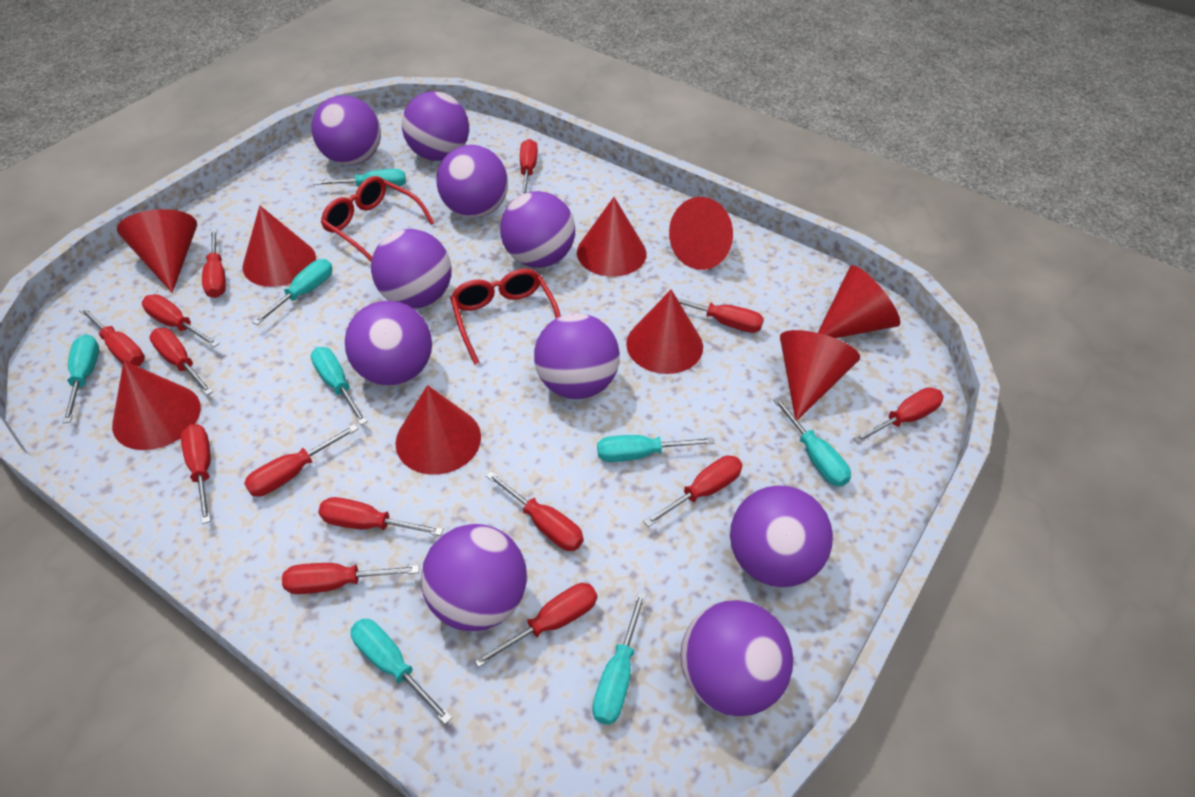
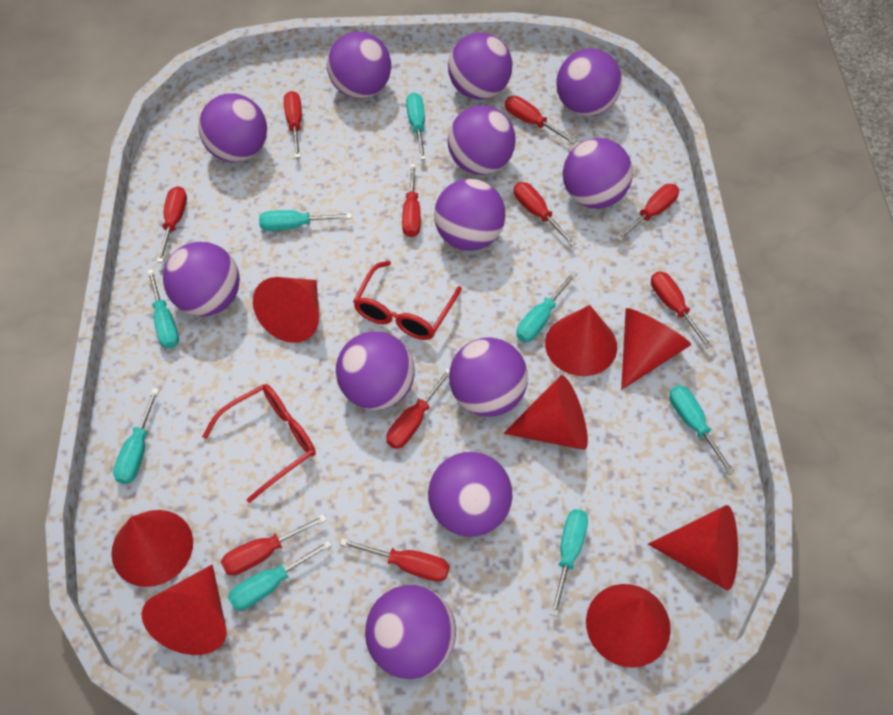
purple ball: 10 -> 12
red cone: 9 -> 8
red screwdriver: 14 -> 10

